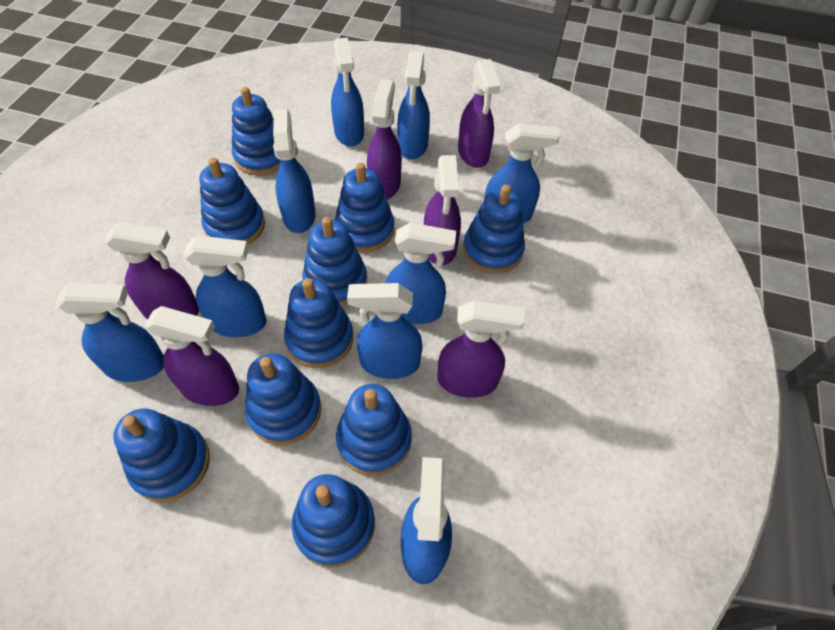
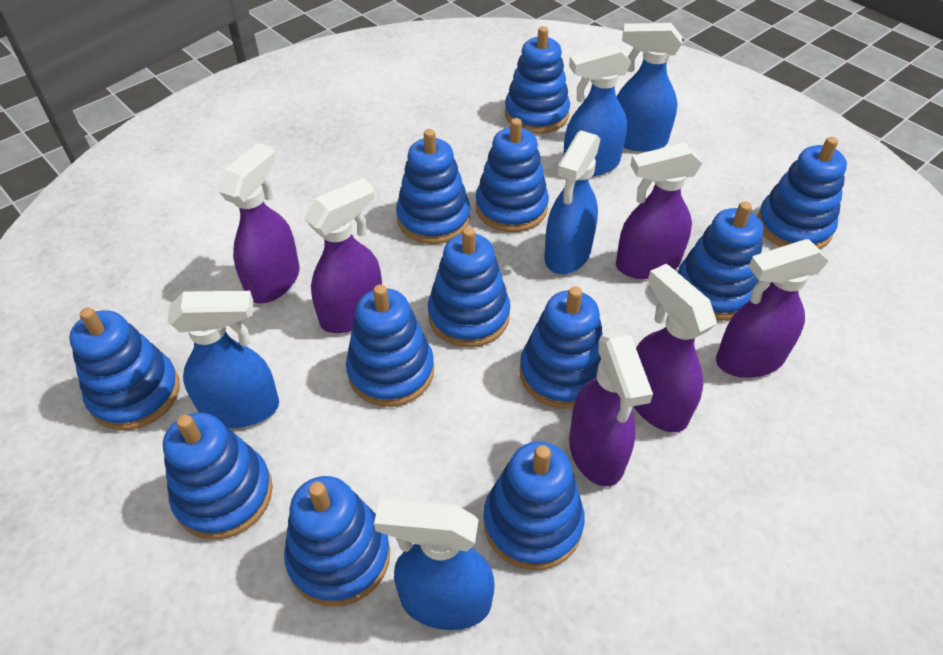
blue spray bottle: 9 -> 5
blue stacking toy: 10 -> 12

